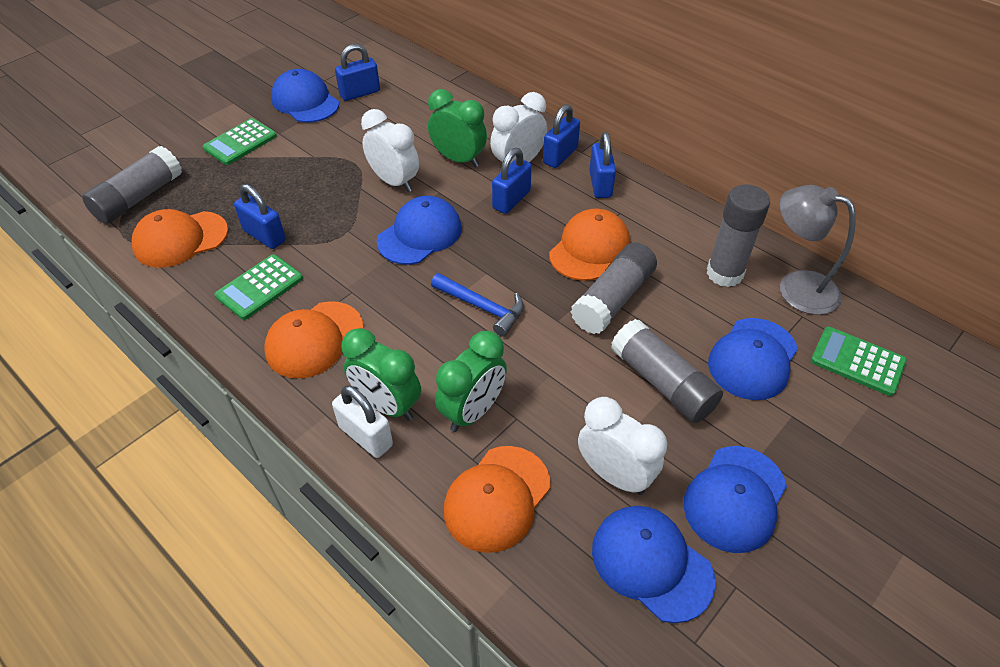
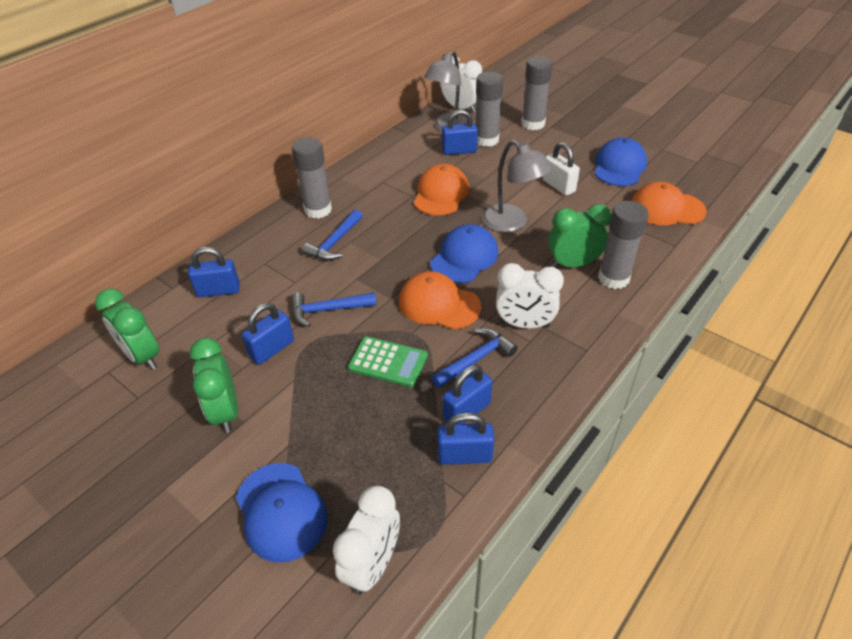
blue cap: 5 -> 3
blue hammer: 1 -> 3
green calculator: 3 -> 1
grey lamp: 1 -> 2
orange cap: 4 -> 3

